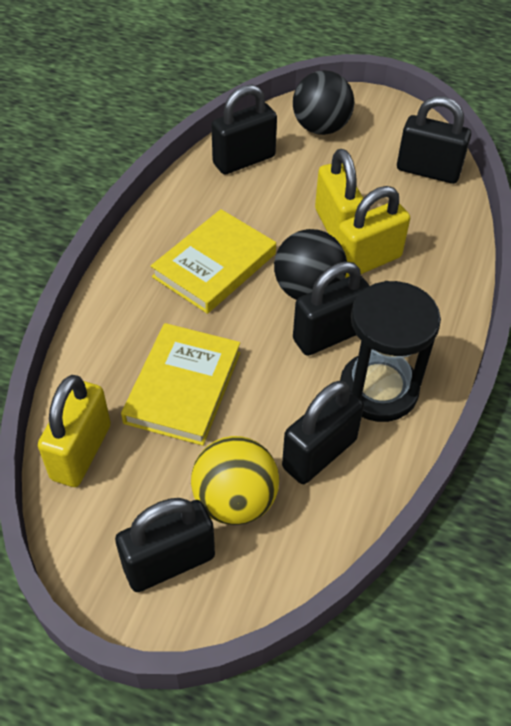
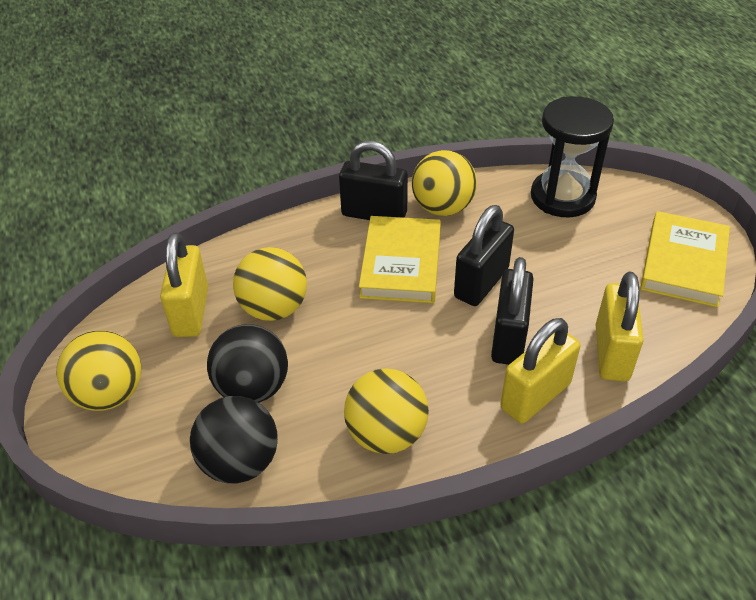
black padlock: 5 -> 3
yellow ball: 1 -> 4

